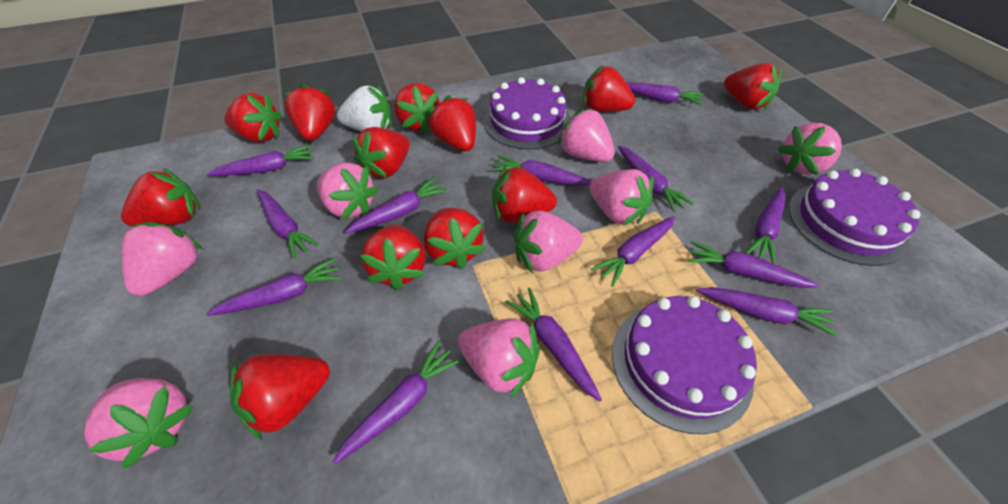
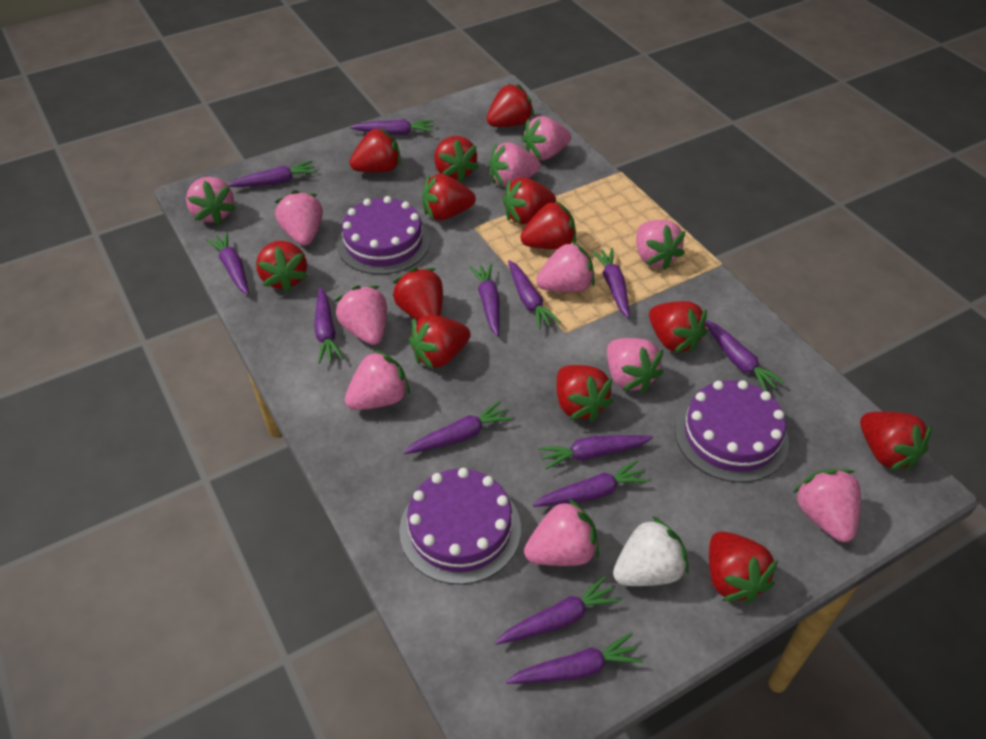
pink strawberry: 8 -> 11
red strawberry: 12 -> 13

